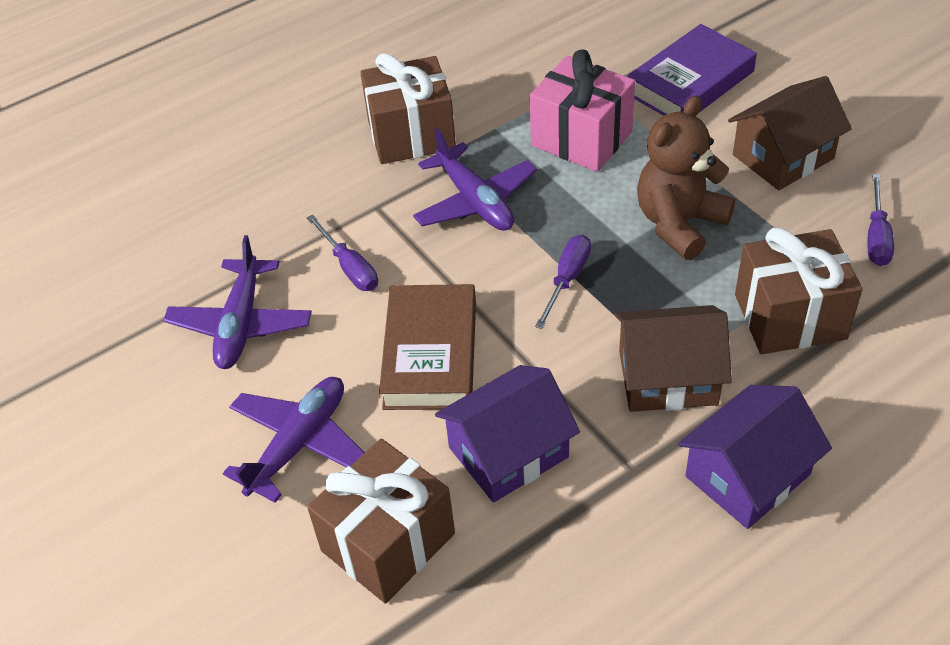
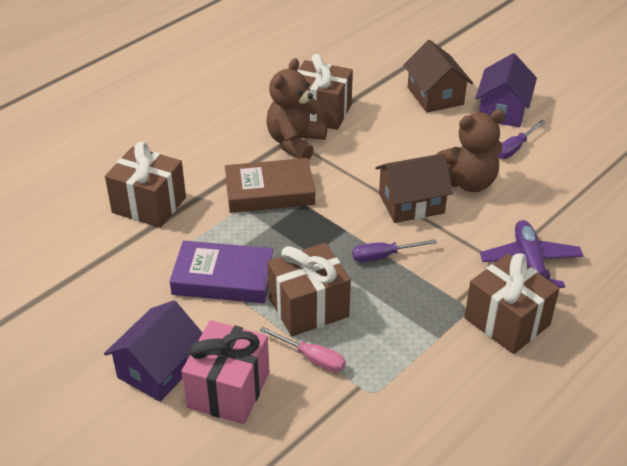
brown gift: 3 -> 4
brown teddy bear: 1 -> 2
pink screwdriver: 0 -> 1
purple plane: 3 -> 1
purple screwdriver: 3 -> 2

